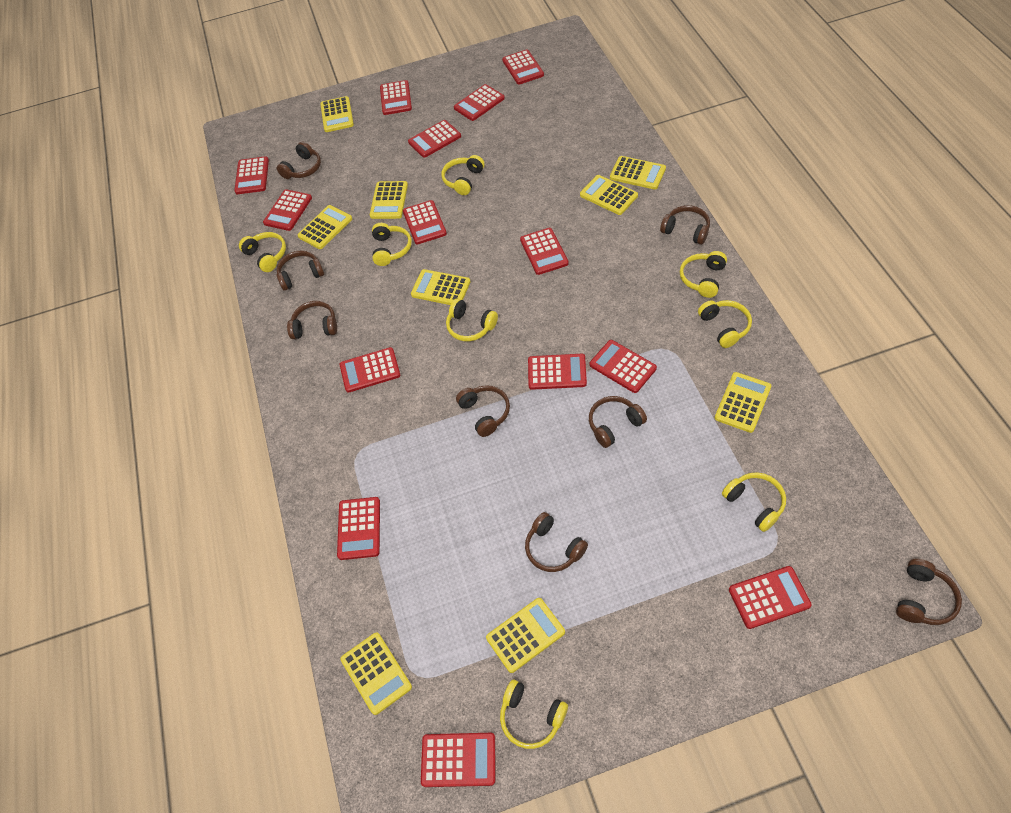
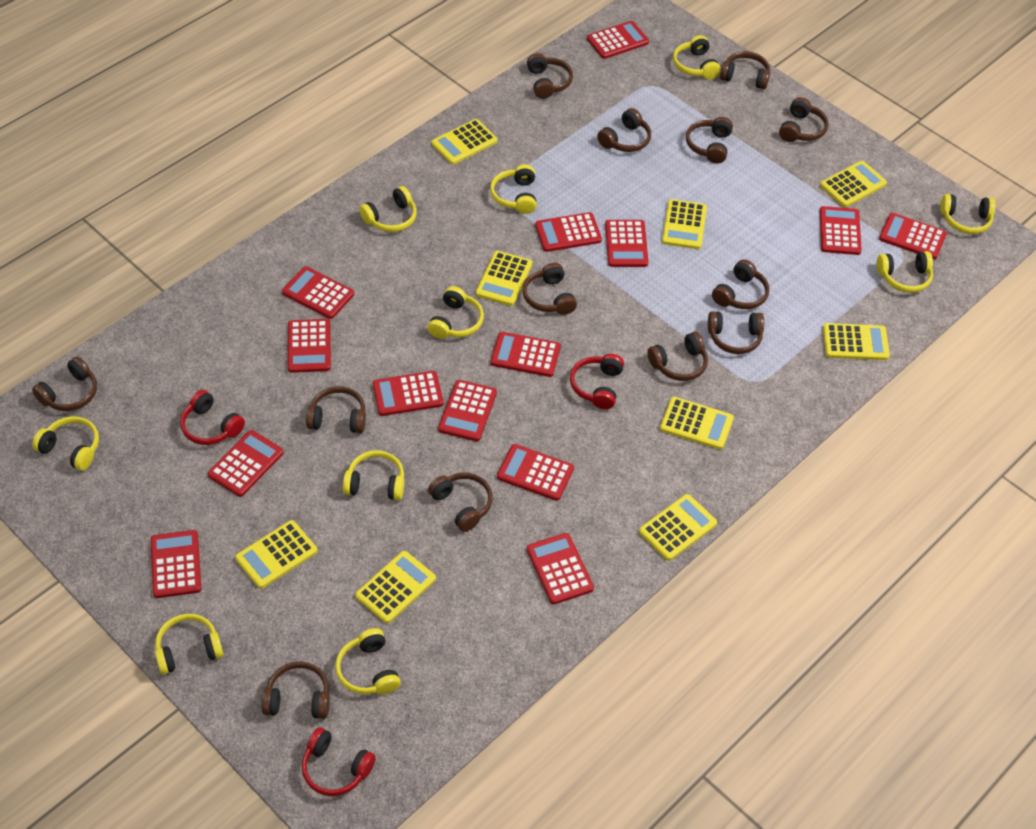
brown headphones: 8 -> 13
red headphones: 0 -> 3
yellow headphones: 8 -> 10

